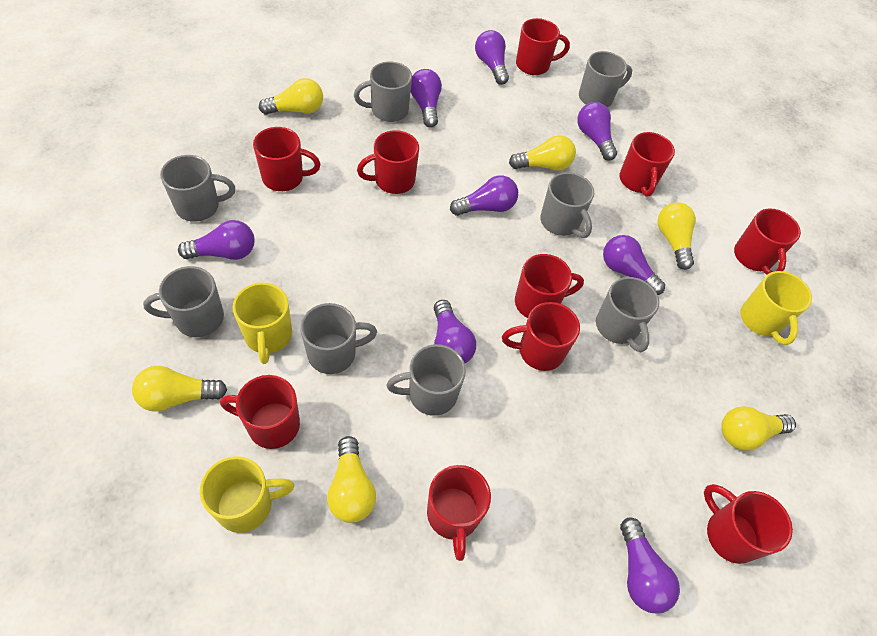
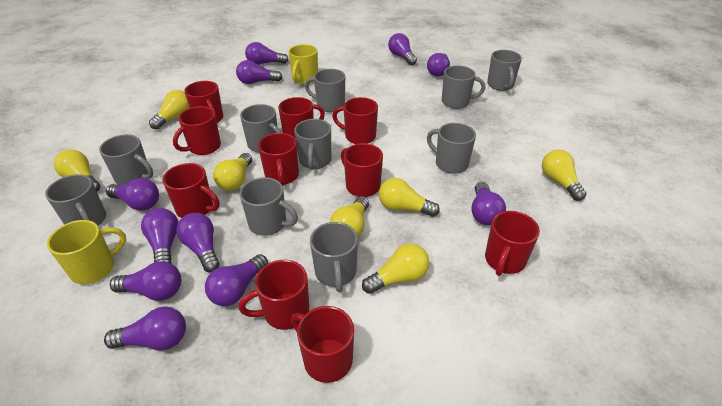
grey mug: 8 -> 10
purple light bulb: 8 -> 11
yellow light bulb: 6 -> 7
yellow mug: 3 -> 2

